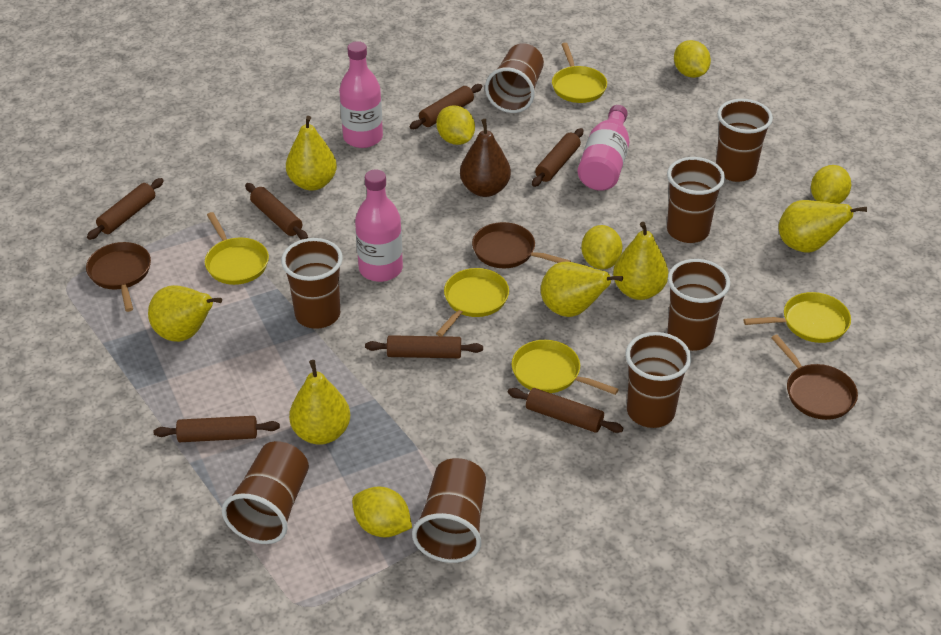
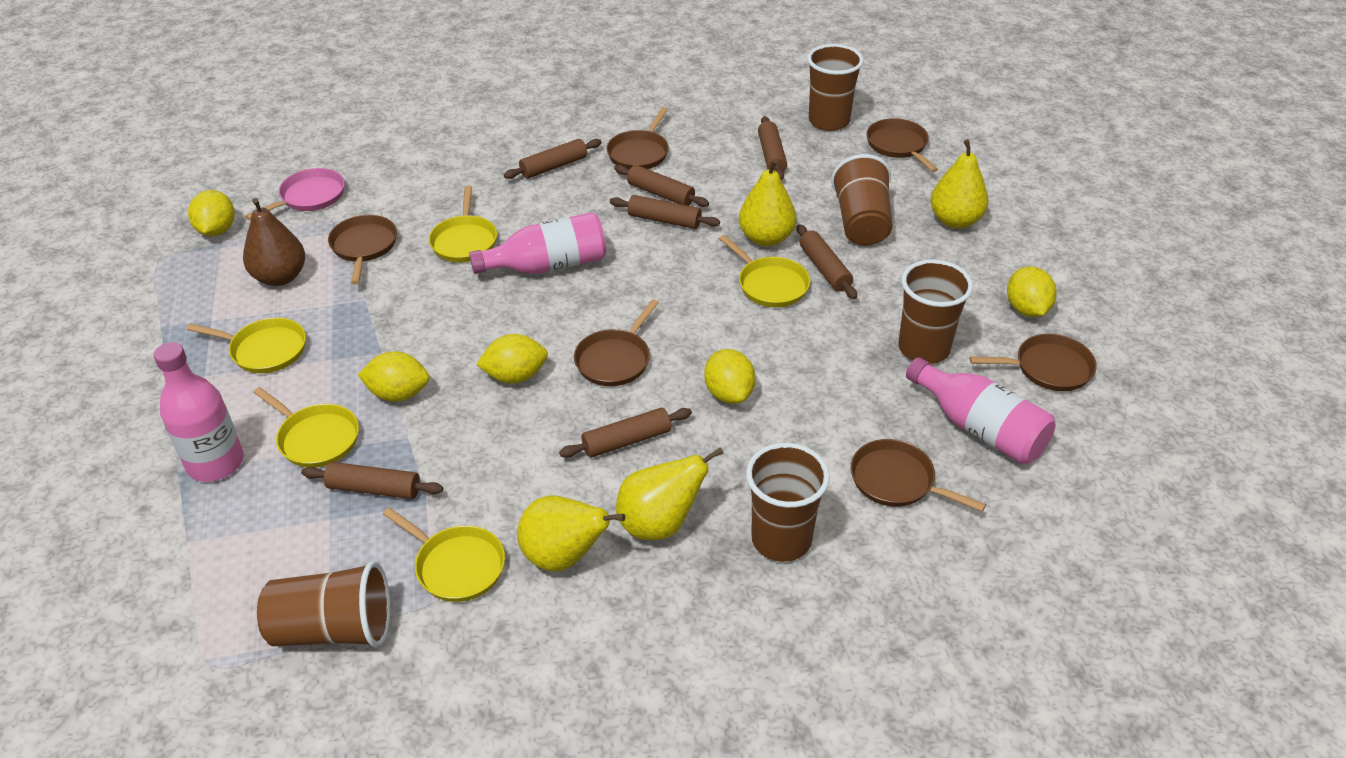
brown cup: 8 -> 5
brown pan: 3 -> 6
pink pan: 0 -> 1
yellow pear: 6 -> 4

